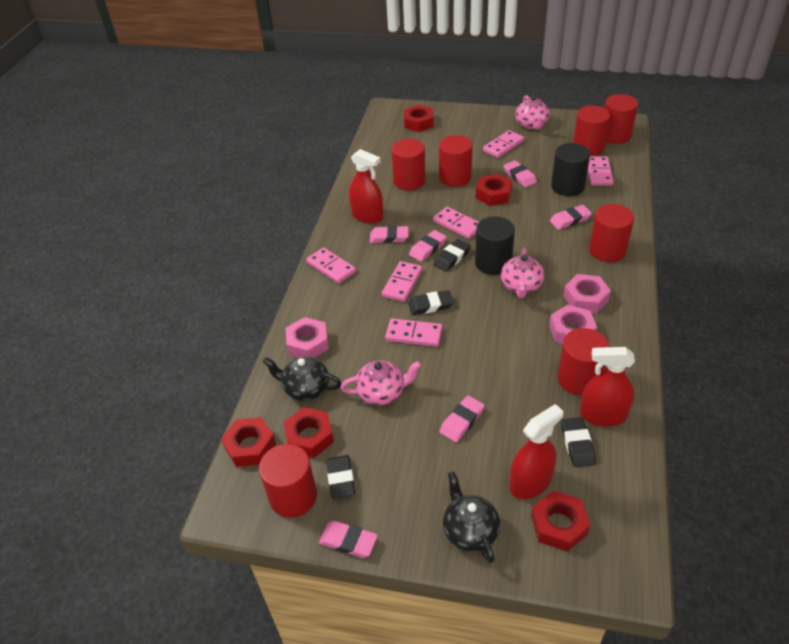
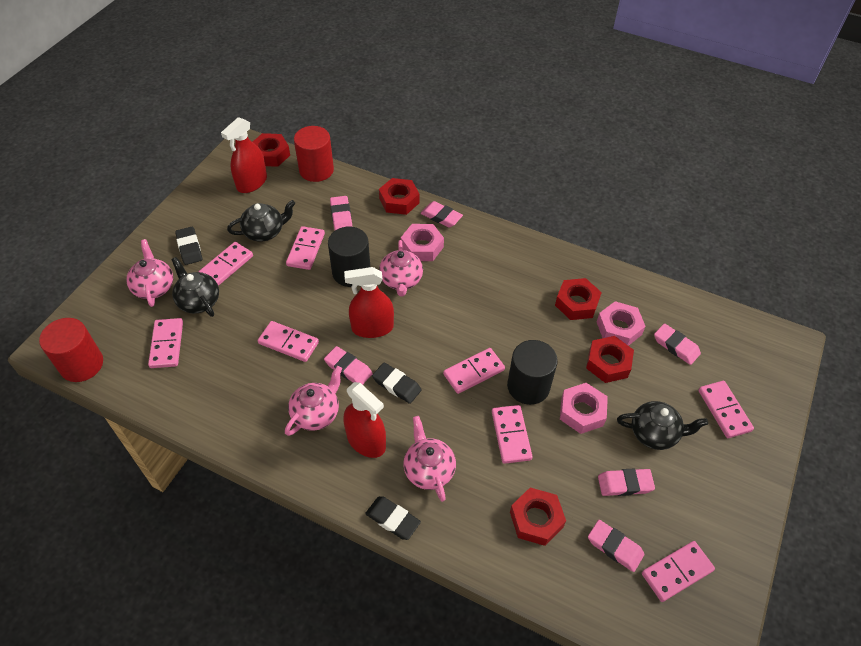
black eraser: 4 -> 3
black teapot: 2 -> 3
pink domino: 6 -> 8
pink teapot: 3 -> 4
red cylinder: 7 -> 2

